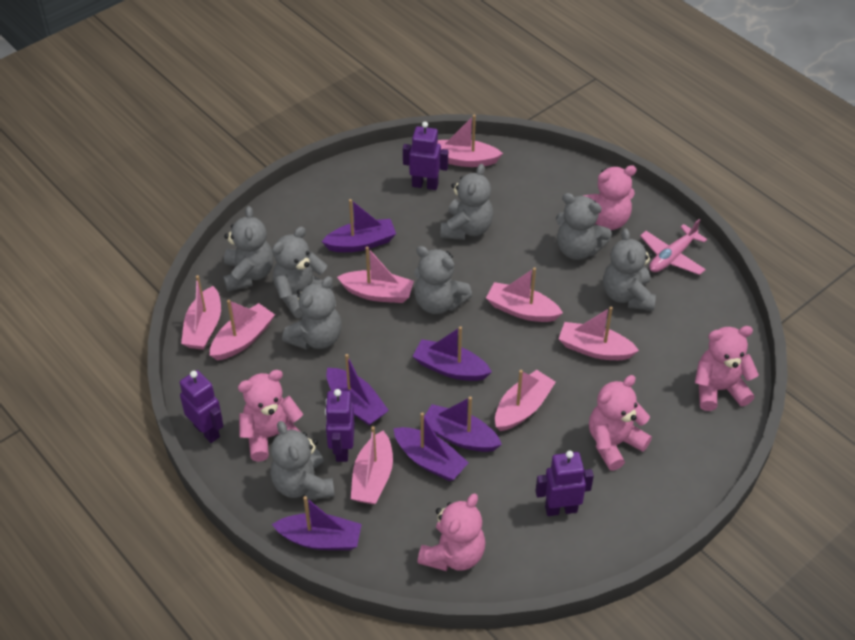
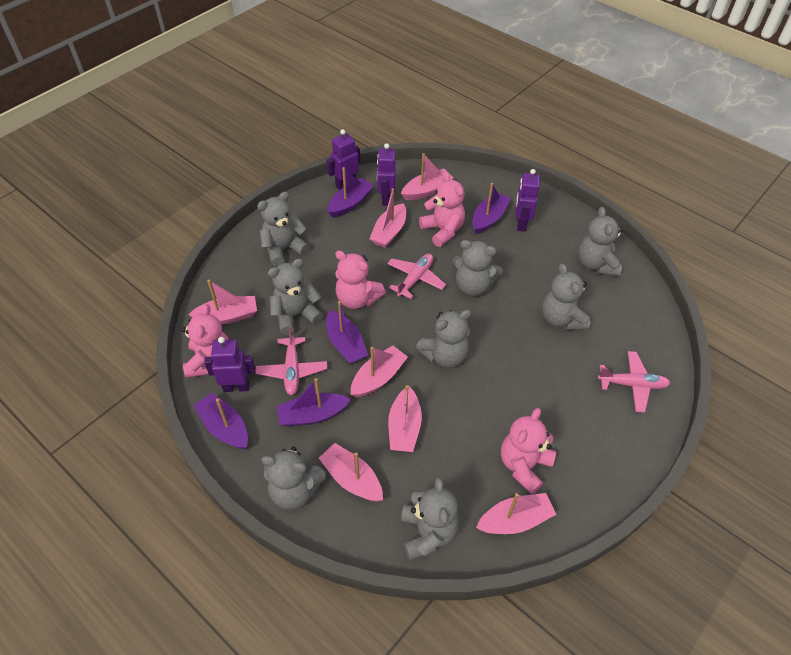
pink boat: 8 -> 7
pink plane: 1 -> 3
pink teddy bear: 5 -> 4
purple boat: 6 -> 5

